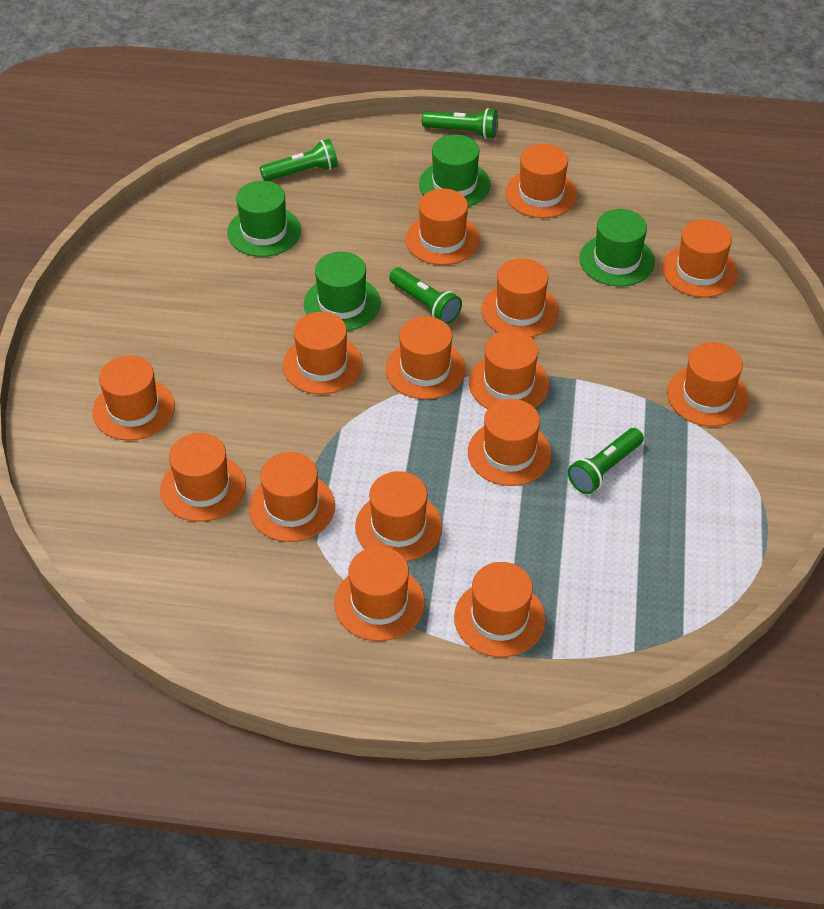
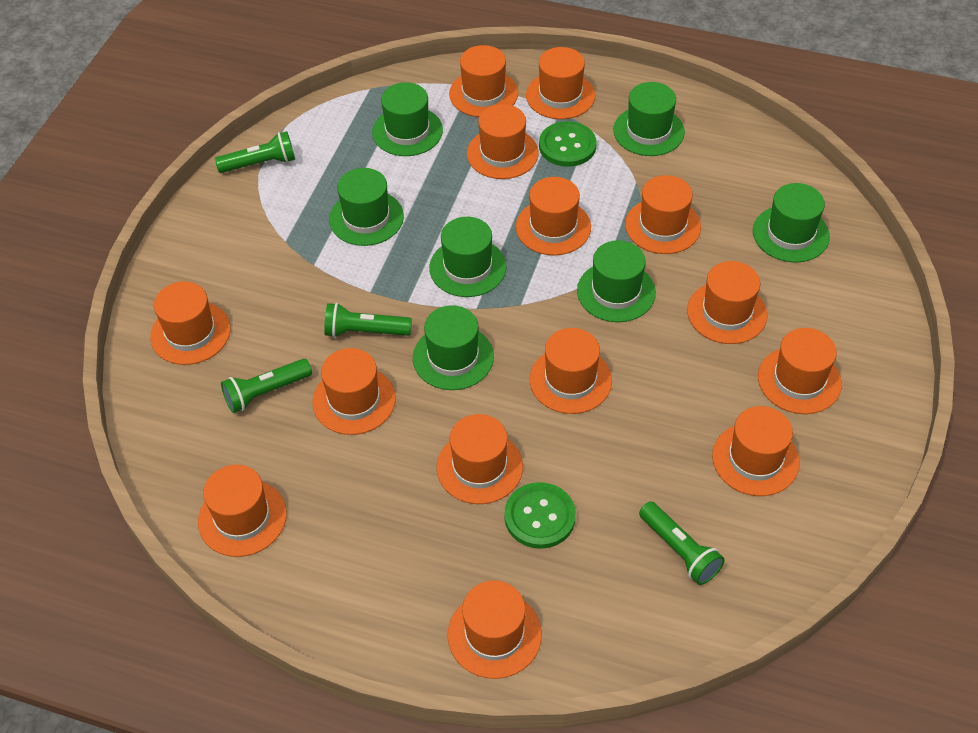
green button: 0 -> 2
green hat: 4 -> 7
orange hat: 15 -> 14

